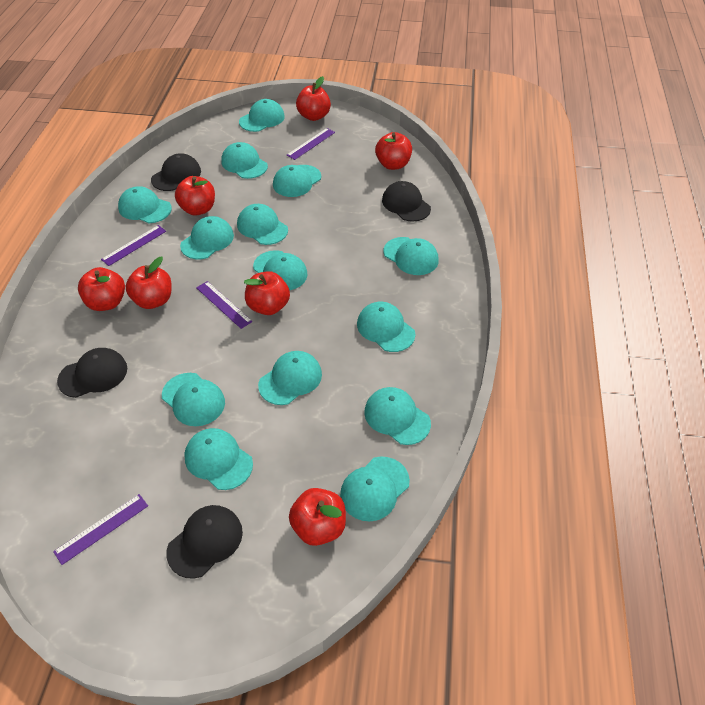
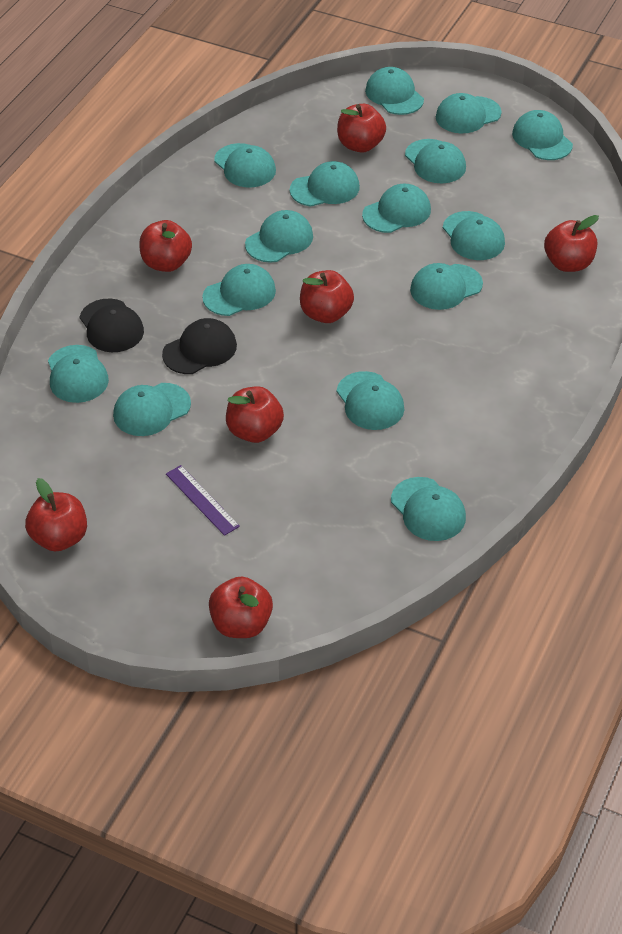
black cap: 4 -> 2
purple ruler: 4 -> 1
turquoise cap: 14 -> 15

